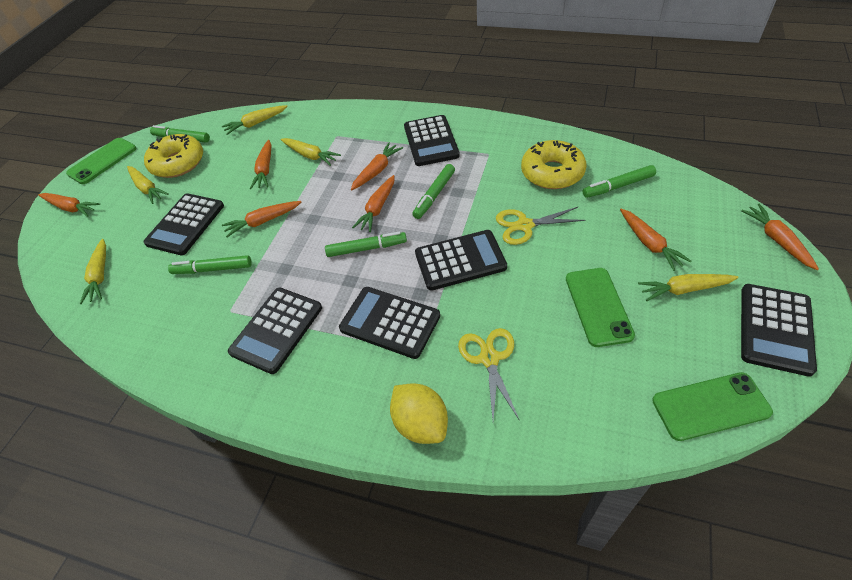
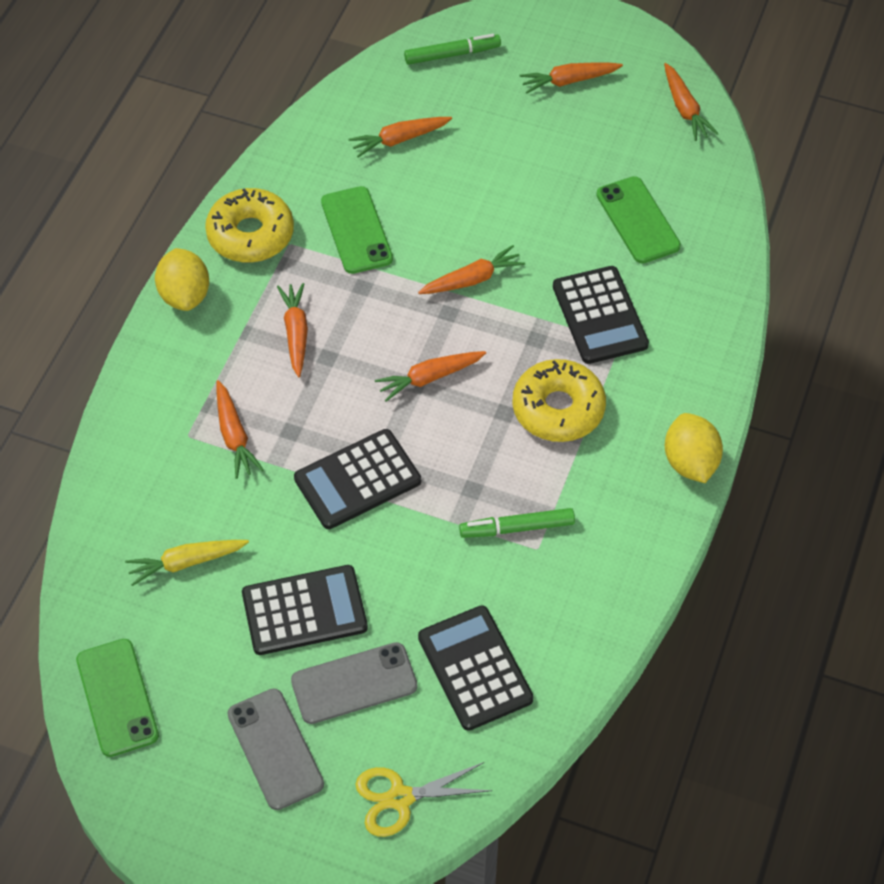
black calculator: 6 -> 4
green marker: 5 -> 2
grey phone: 0 -> 2
yellow carrot: 5 -> 1
yellow lemon: 1 -> 2
yellow scissors: 2 -> 1

